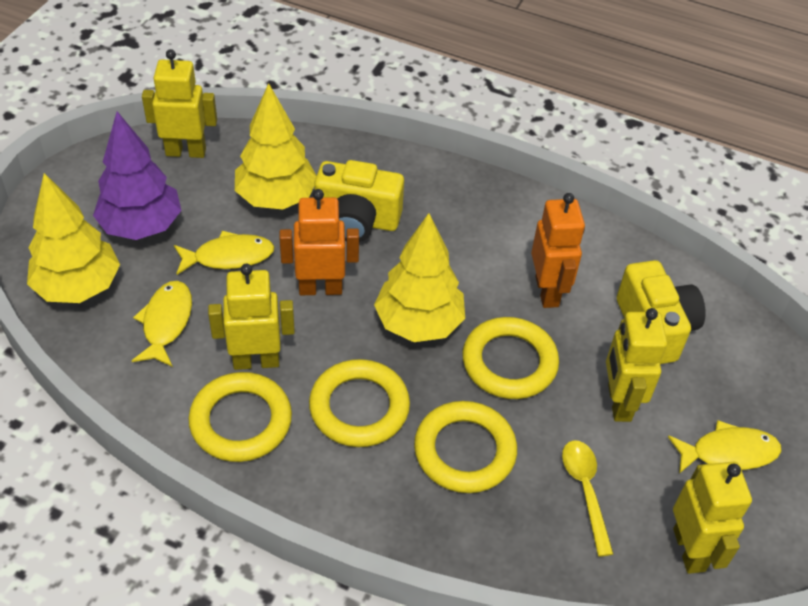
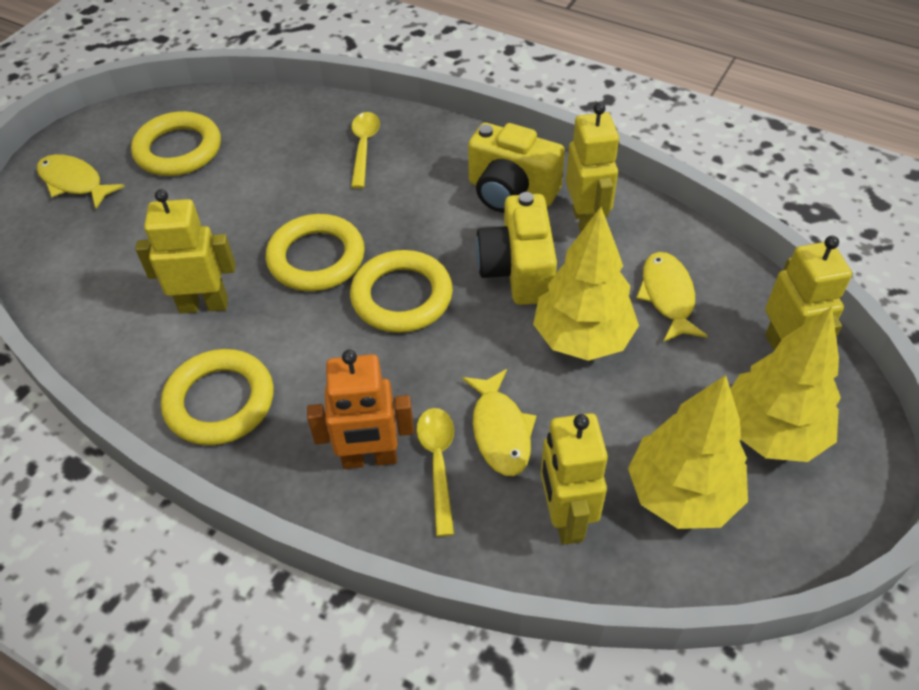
orange robot: 2 -> 1
purple tree: 1 -> 0
yellow spoon: 1 -> 2

